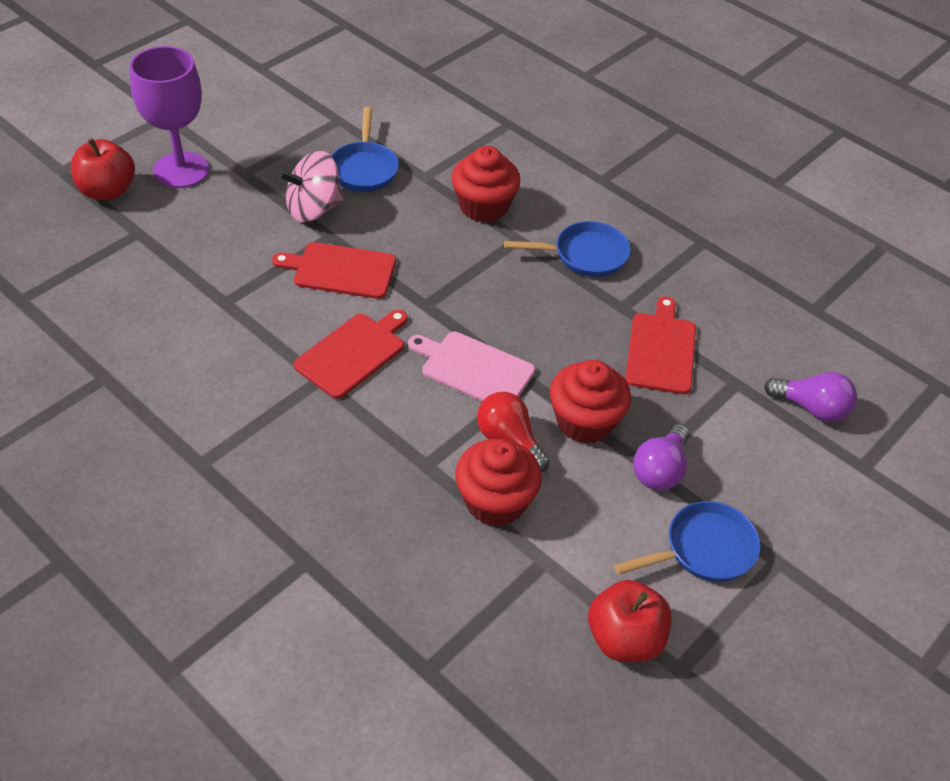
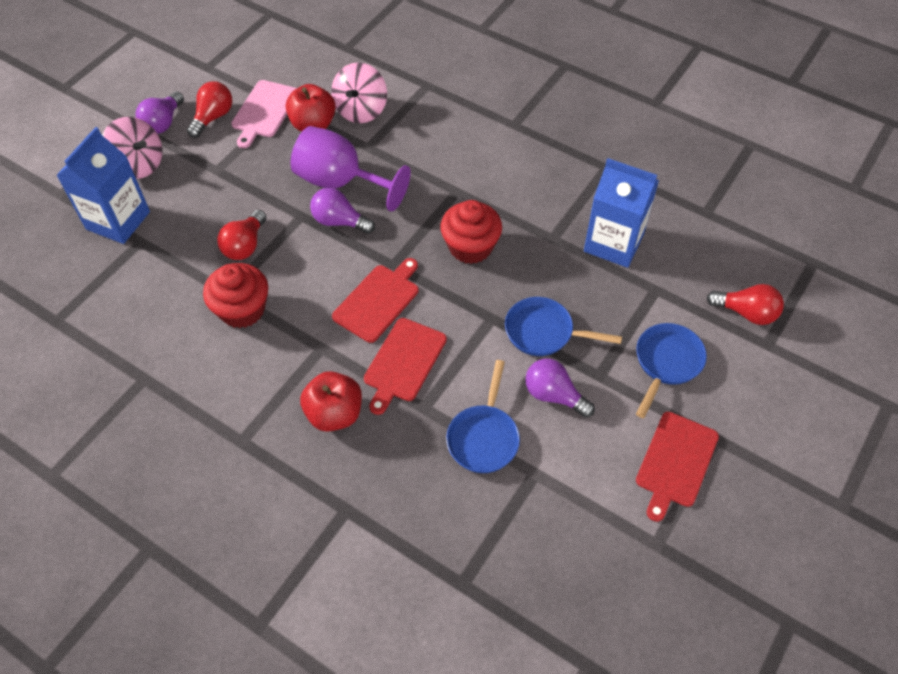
blue carton: 0 -> 2
pink spinning top: 1 -> 2
purple light bulb: 2 -> 3
red cupcake: 3 -> 2
red light bulb: 1 -> 3

